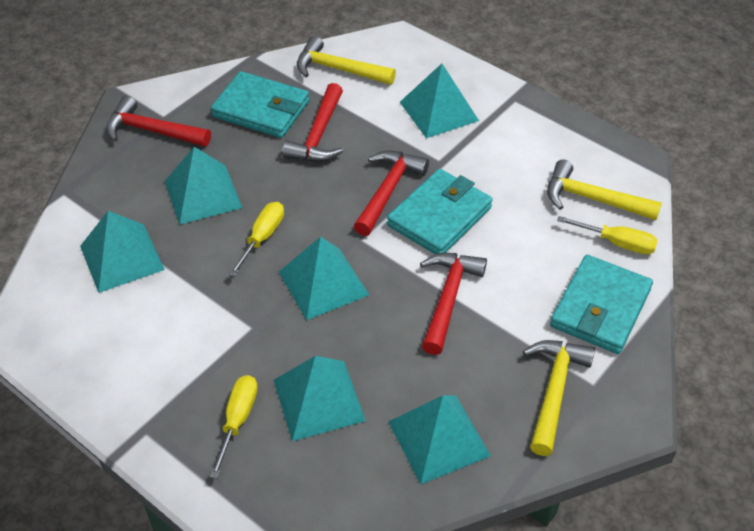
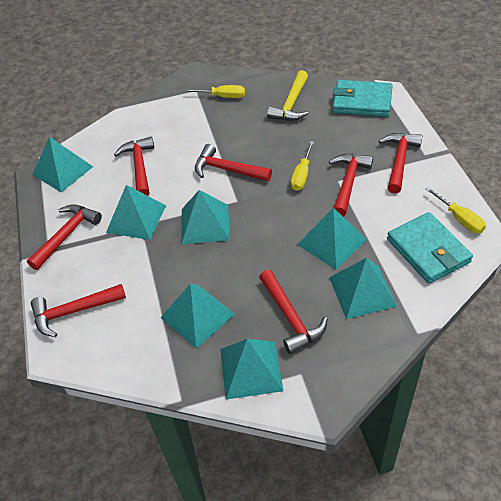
red hammer: 4 -> 7
turquoise pyramid: 6 -> 7
turquoise wallet: 3 -> 2
yellow hammer: 3 -> 1

